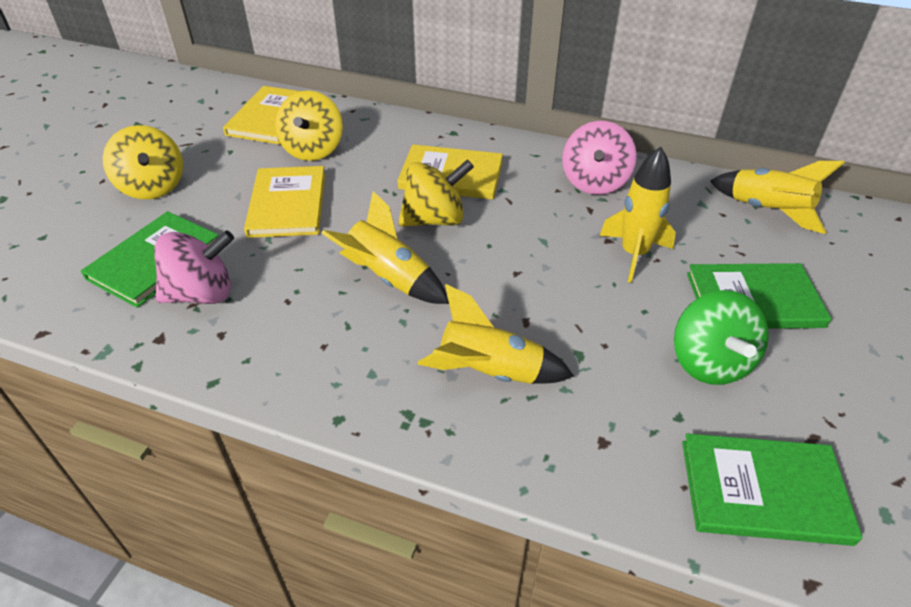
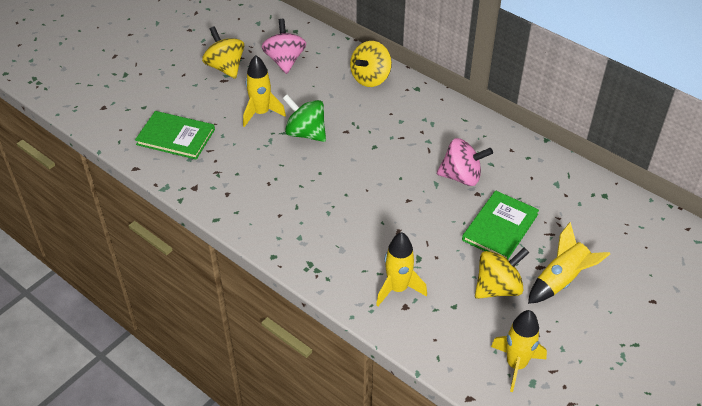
green book: 3 -> 2
yellow book: 3 -> 0

